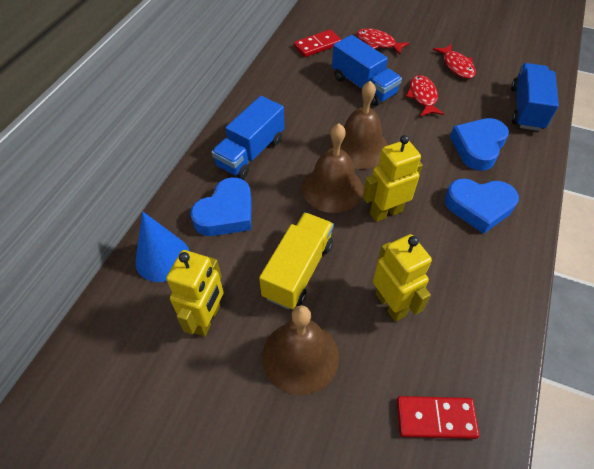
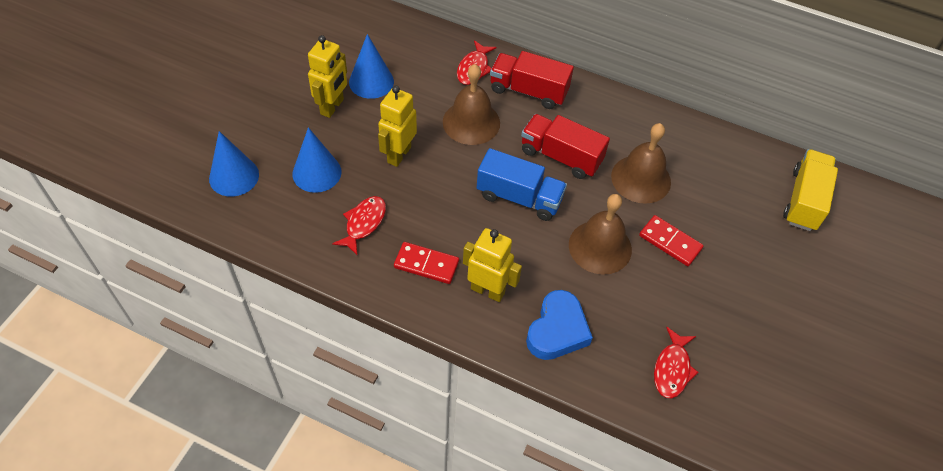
blue cone: 1 -> 3
blue heart: 3 -> 1
blue truck: 3 -> 1
red truck: 0 -> 2

